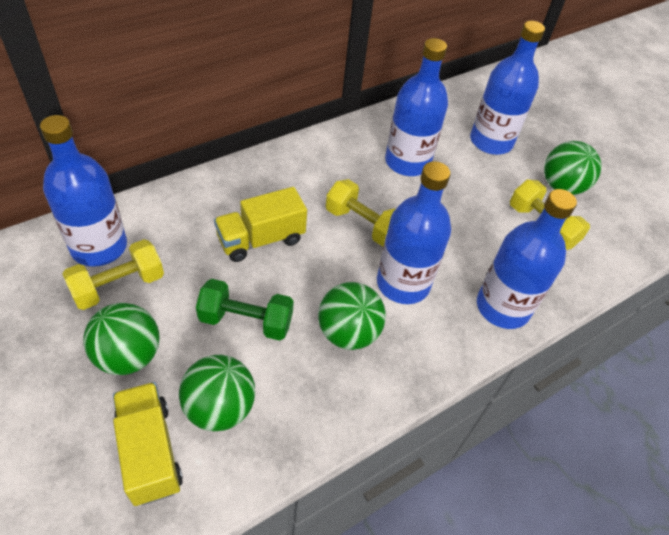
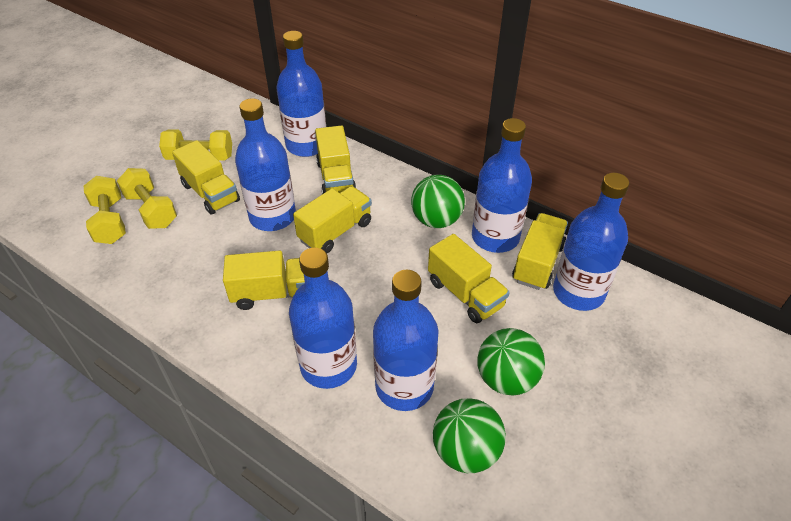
blue bottle: 5 -> 6
green ball: 4 -> 3
green dumbbell: 1 -> 0
yellow truck: 2 -> 6

